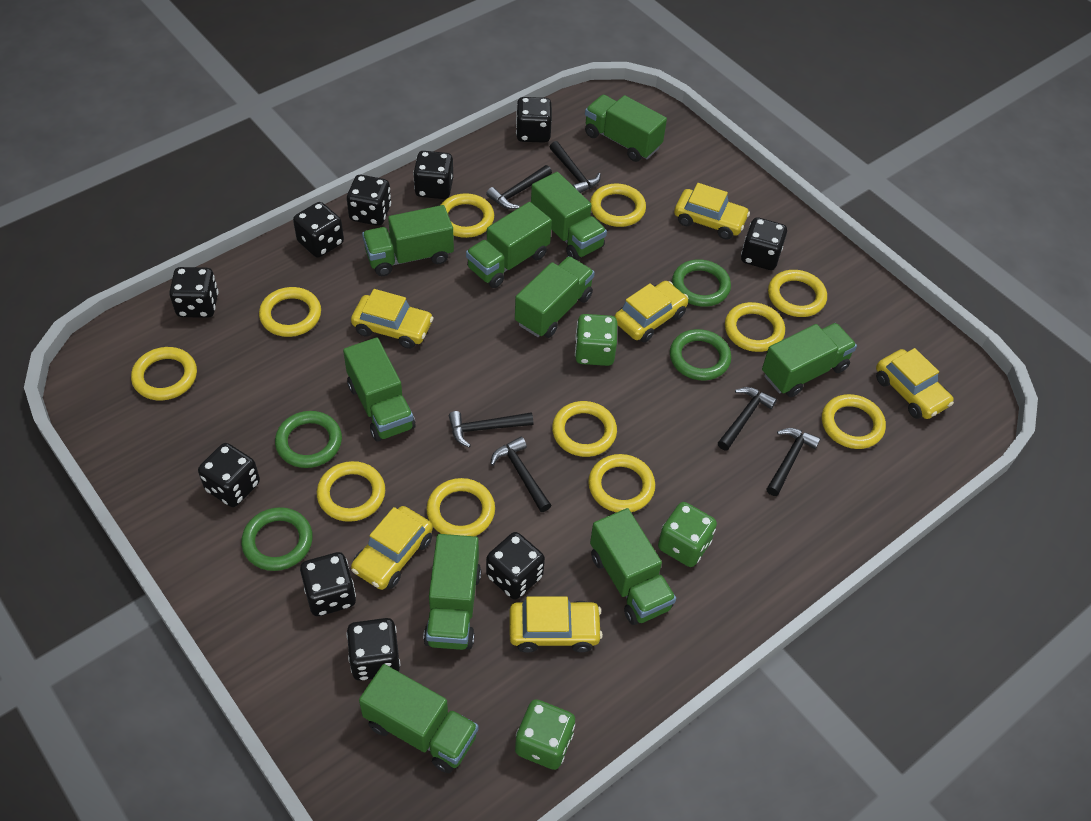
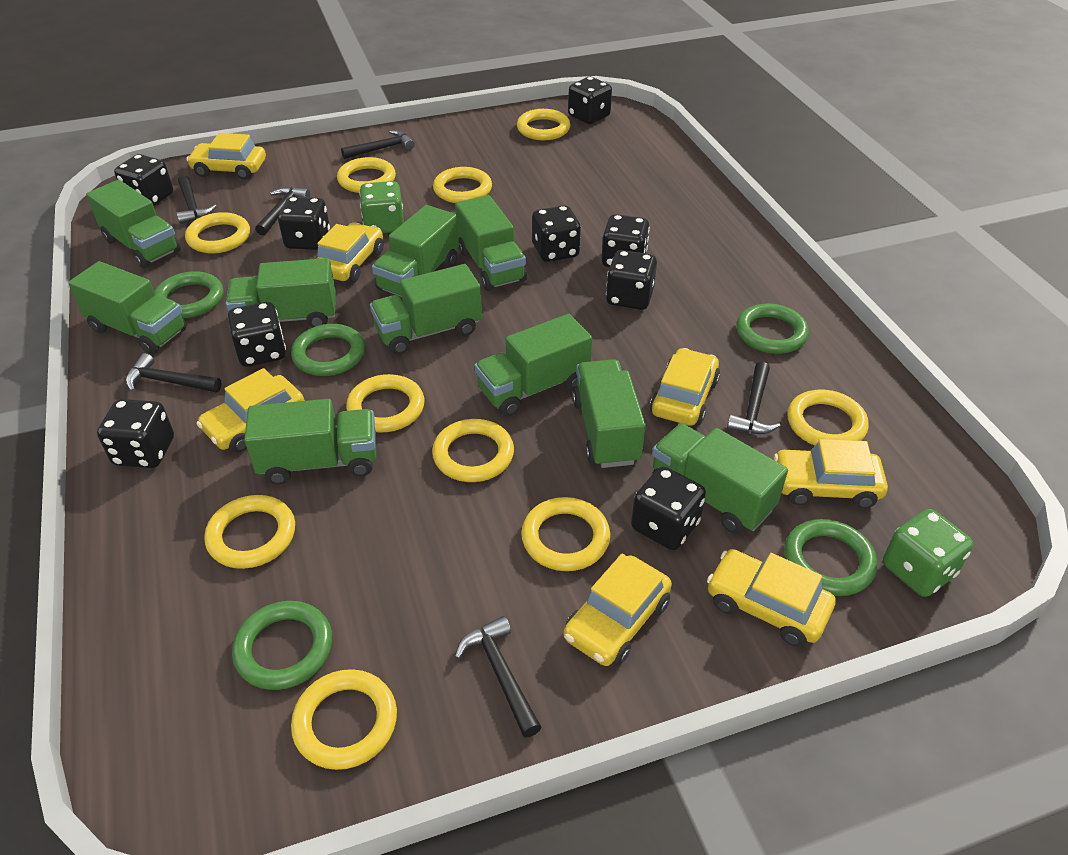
black dice: 10 -> 9
green dice: 3 -> 2
green ring: 4 -> 5
yellow car: 6 -> 7
yellow ring: 11 -> 10

